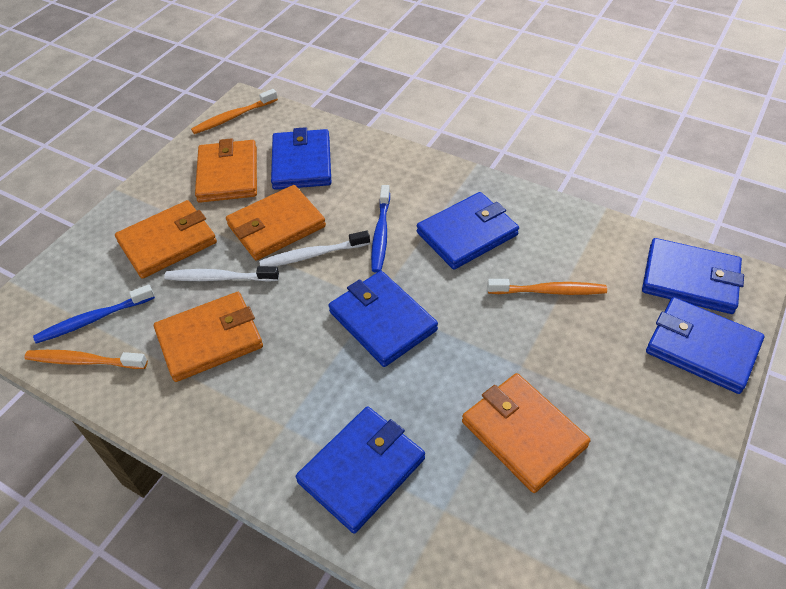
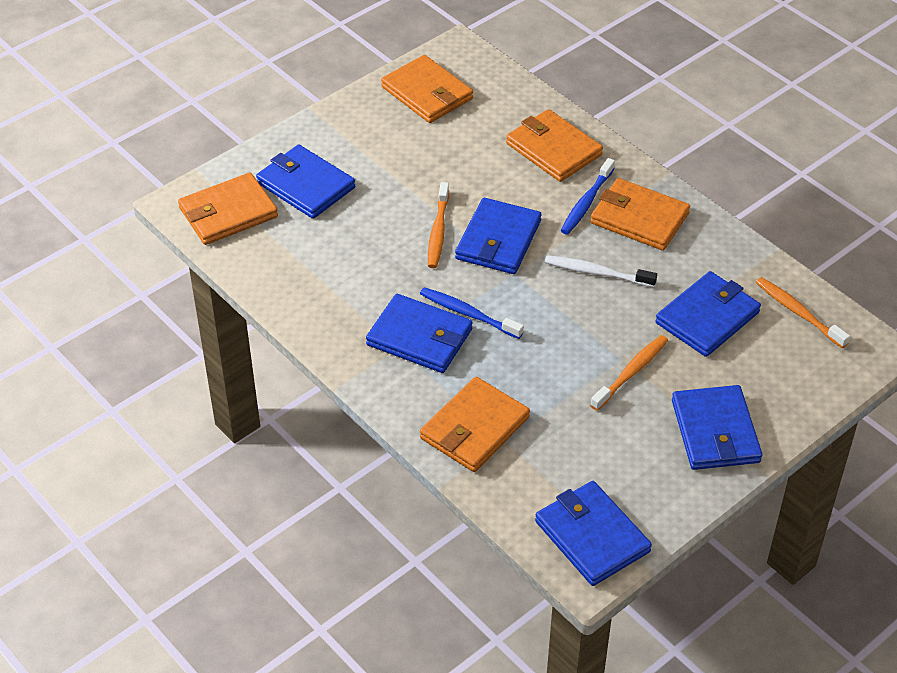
white toothbrush: 2 -> 1

